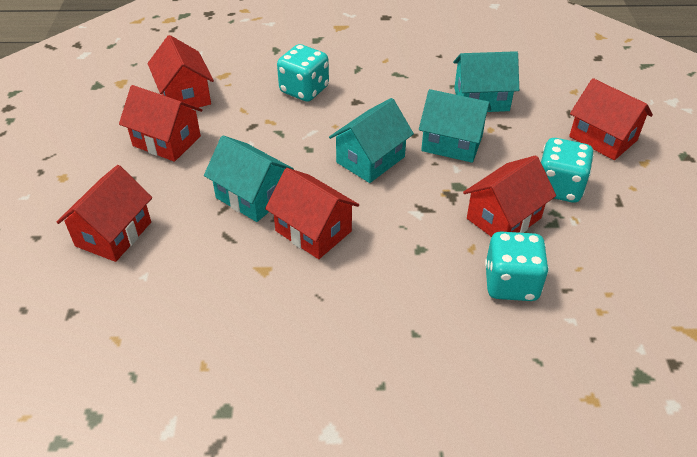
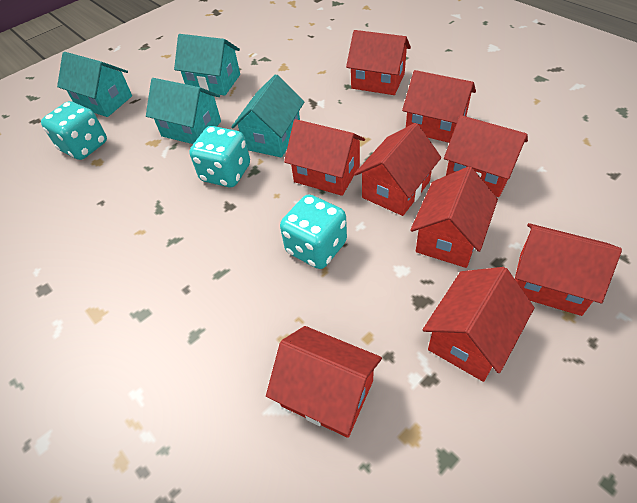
red house: 6 -> 9

